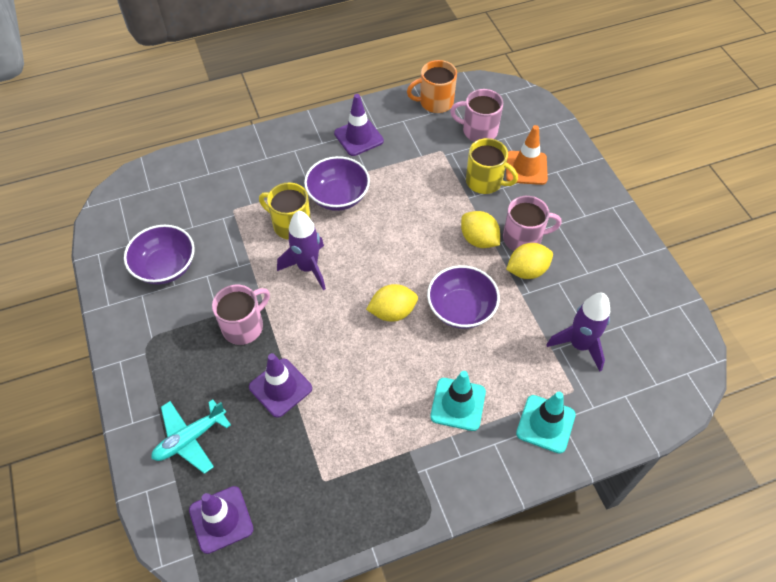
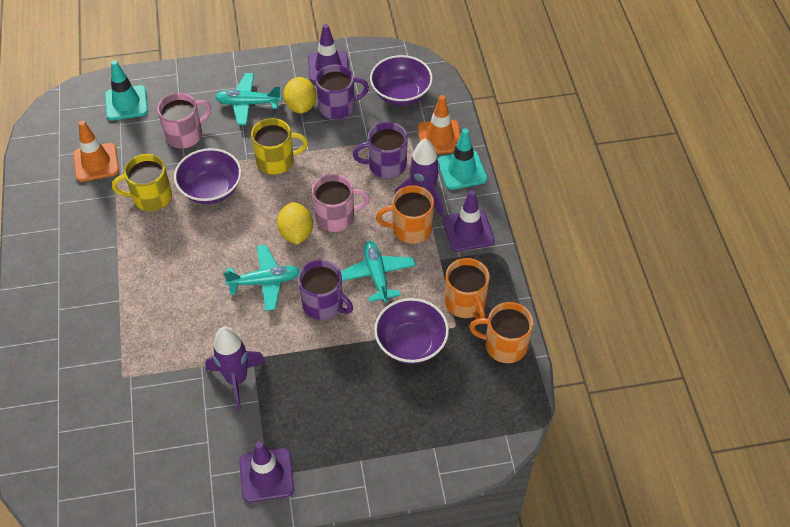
orange mug: 1 -> 3
orange traffic cone: 1 -> 2
pink mug: 3 -> 2
purple mug: 0 -> 3
turquoise plane: 1 -> 3
yellow lemon: 3 -> 2

